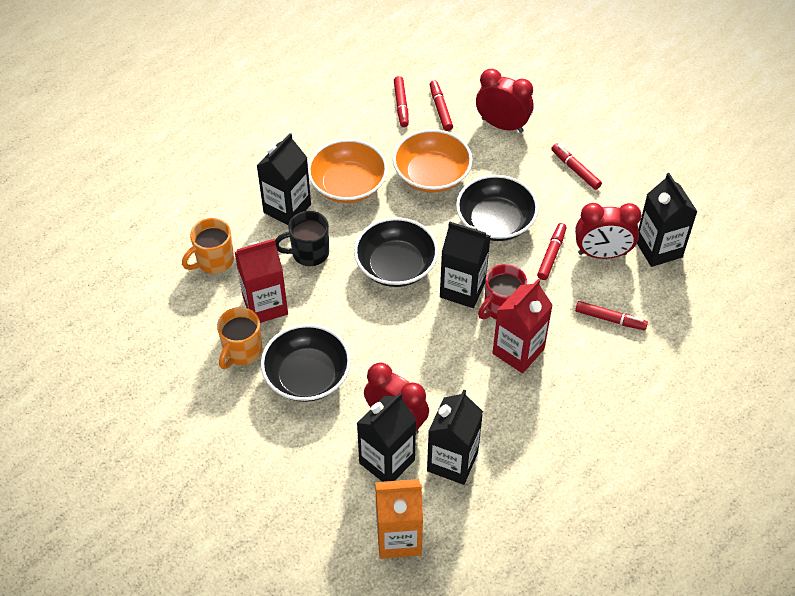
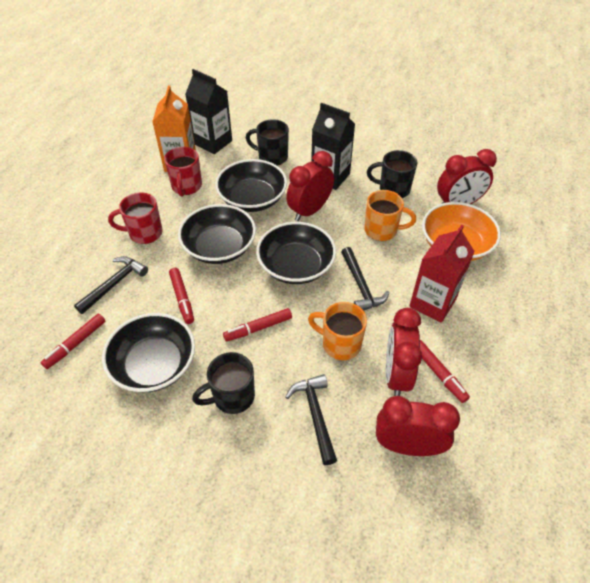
black bowl: 3 -> 4
black carton: 5 -> 2
black hammer: 0 -> 3
black mug: 1 -> 3
orange bowl: 2 -> 1
red carton: 2 -> 1
red clock: 3 -> 4
red marker: 5 -> 4
red mug: 1 -> 2

